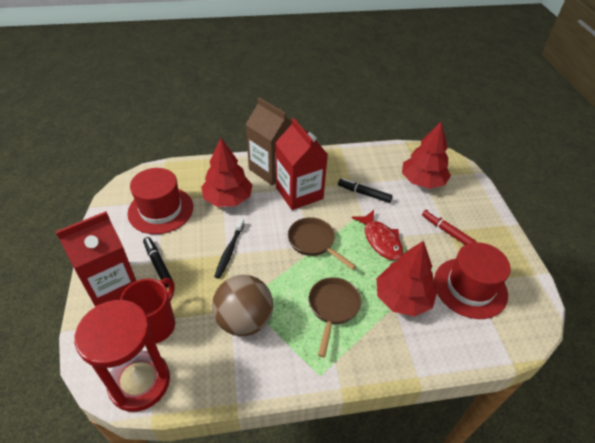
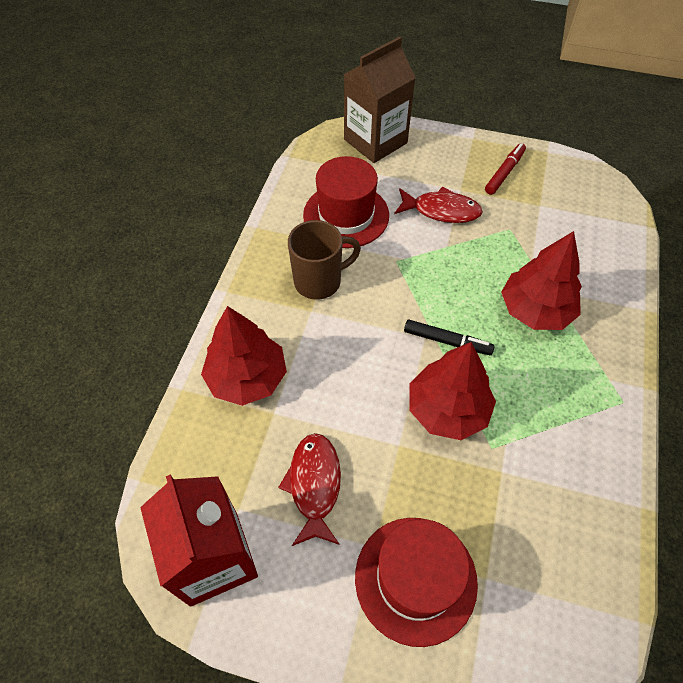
black marker: 2 -> 1
black toothbrush: 1 -> 0
brown ball: 1 -> 0
brown mug: 0 -> 1
brown pan: 2 -> 0
red carton: 2 -> 1
red fish: 1 -> 2
red hourglass: 1 -> 0
red mug: 1 -> 0

